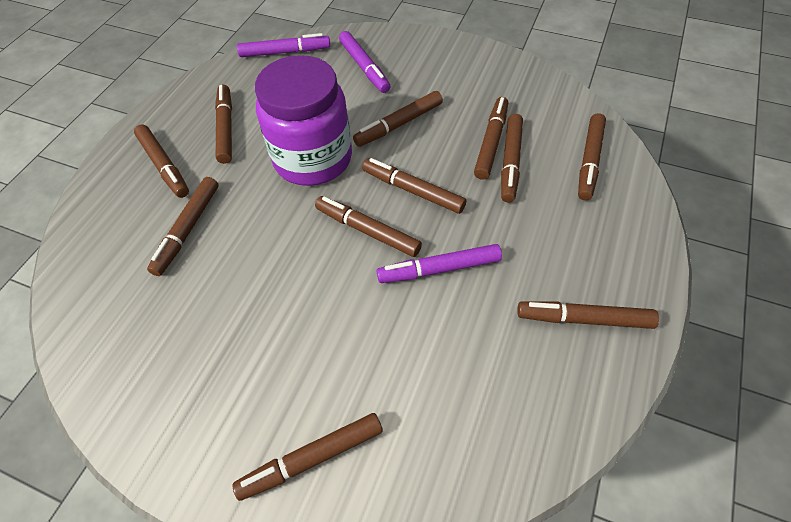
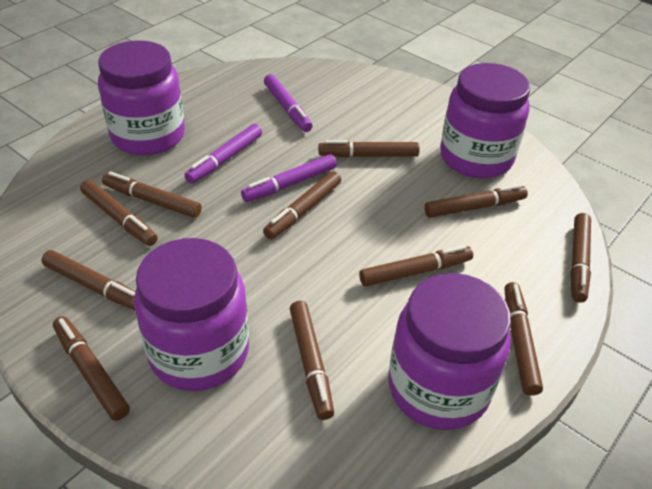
purple jar: 1 -> 4

